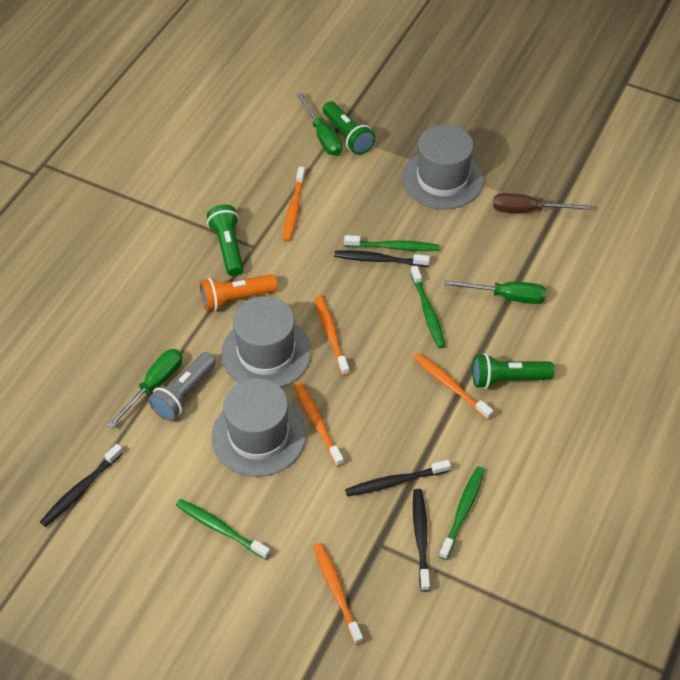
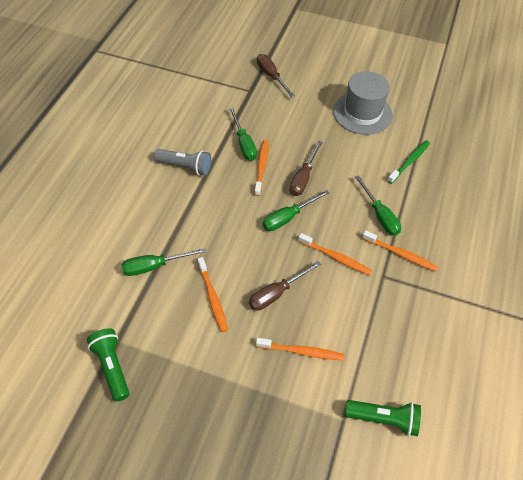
black toothbrush: 4 -> 0
brown screwdriver: 1 -> 3
green flashlight: 3 -> 2
green screwdriver: 3 -> 4
green toothbrush: 4 -> 1
grey hat: 3 -> 1
orange flashlight: 1 -> 0

